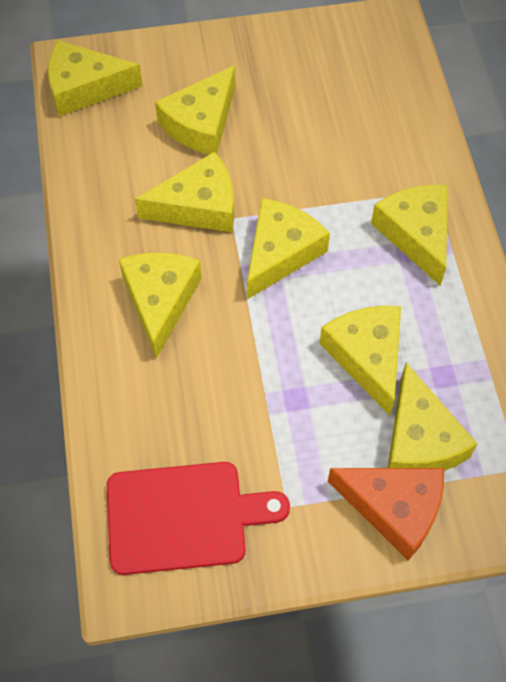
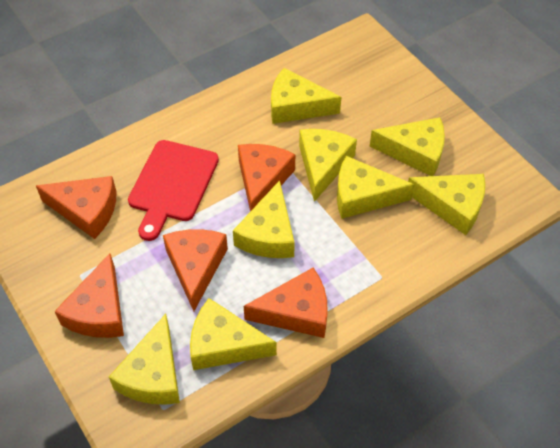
orange cheese: 1 -> 5

